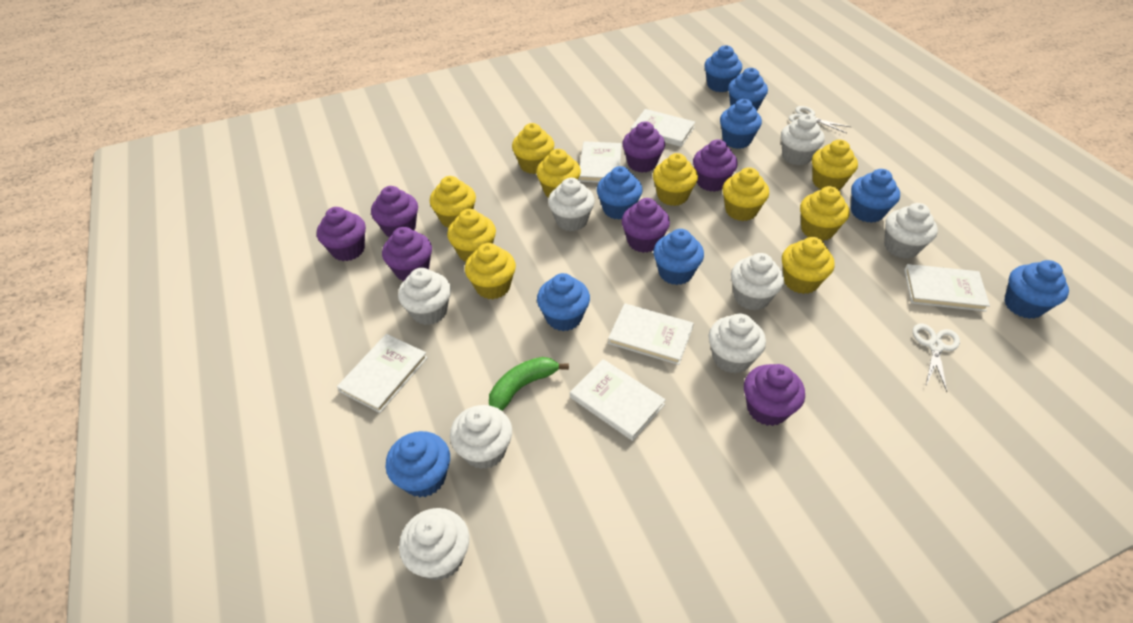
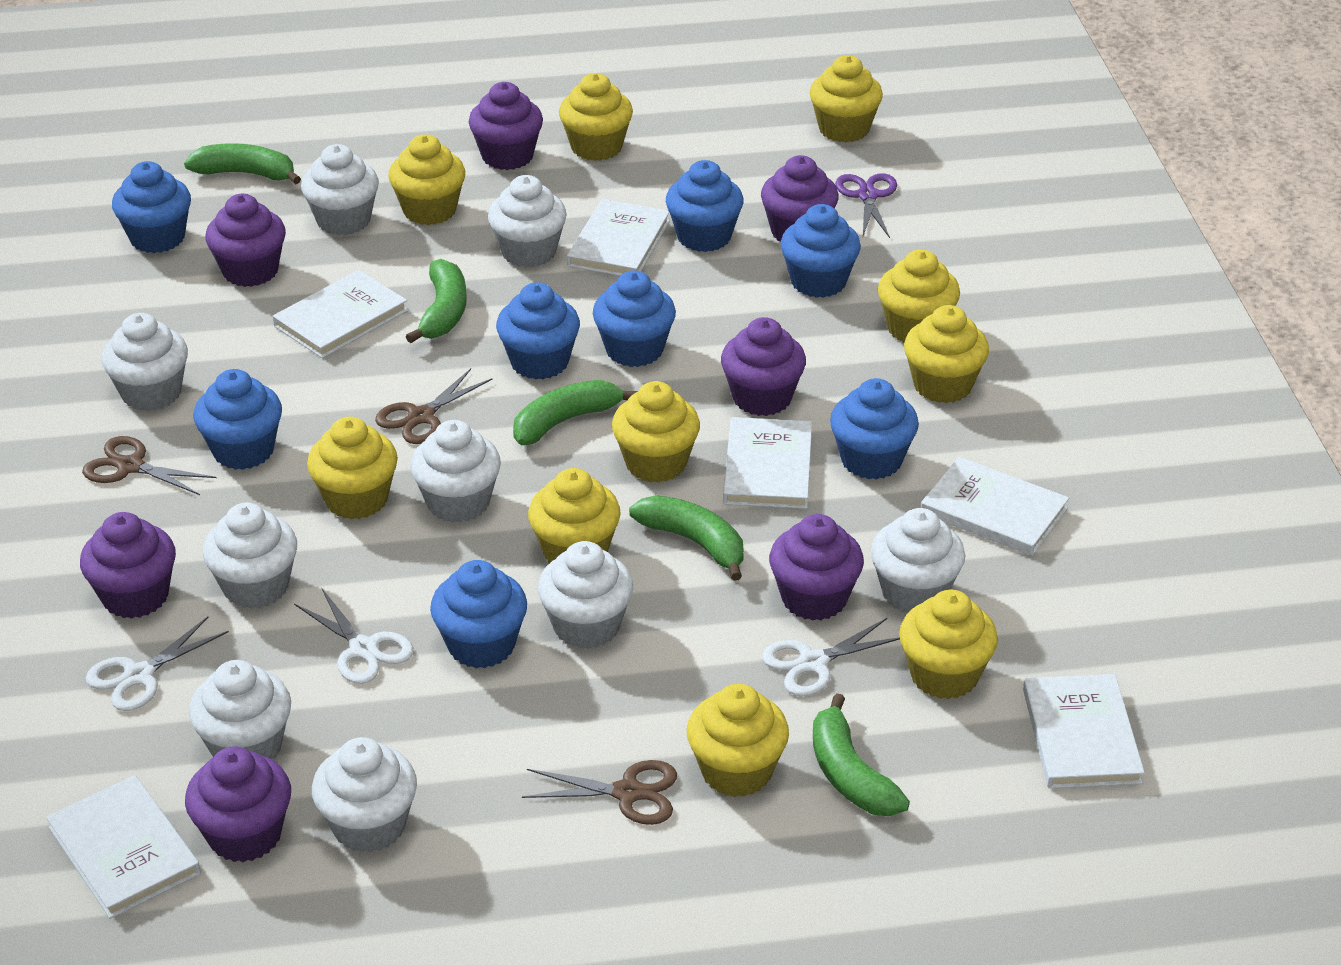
blue cupcake: 9 -> 8
brown scissors: 0 -> 3
green banana: 1 -> 5
purple scissors: 0 -> 1
white cupcake: 8 -> 9
white scissors: 2 -> 3

